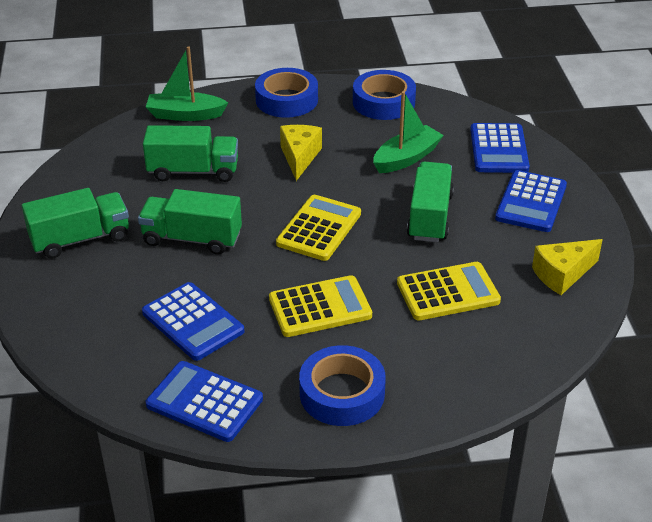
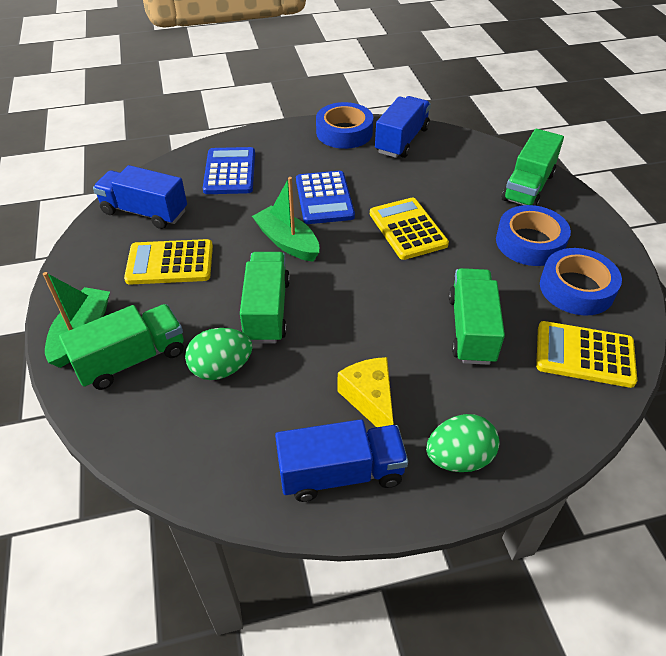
blue calculator: 4 -> 2
blue truck: 0 -> 3
green egg: 0 -> 2
yellow cheese: 2 -> 1

